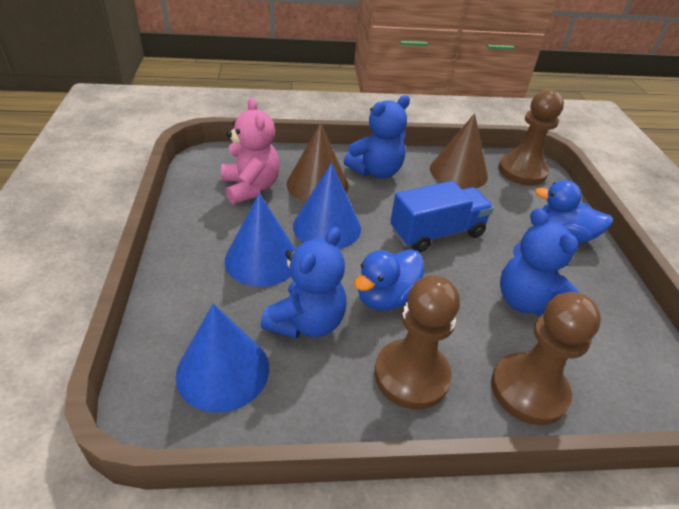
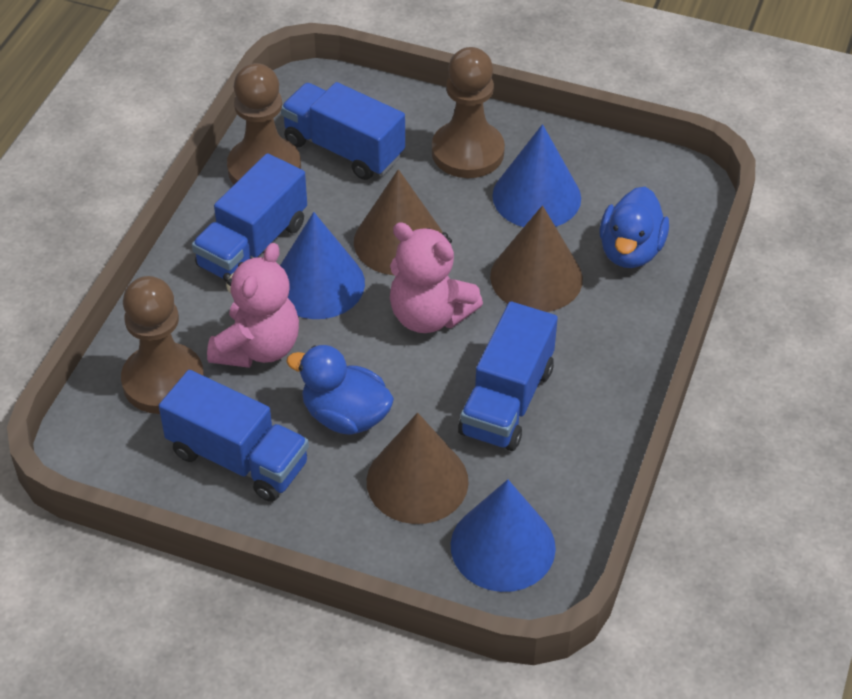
blue teddy bear: 3 -> 0
blue truck: 1 -> 4
brown cone: 2 -> 3
pink teddy bear: 1 -> 2

